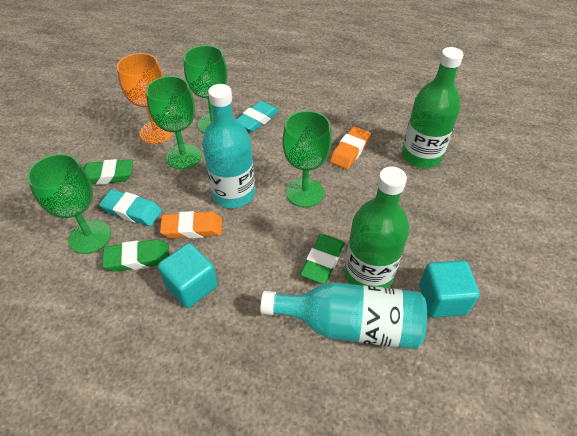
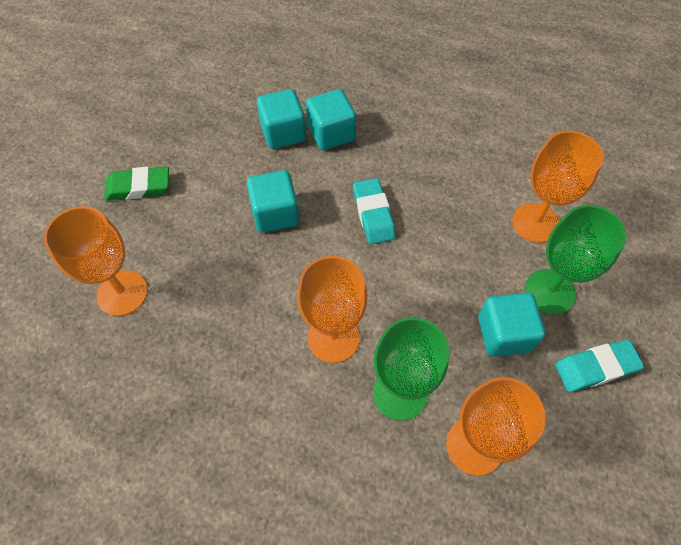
green bottle: 2 -> 0
green eraser: 3 -> 1
green goblet: 4 -> 2
orange eraser: 2 -> 0
orange goblet: 1 -> 4
turquoise bottle: 2 -> 0
turquoise cube: 2 -> 4

